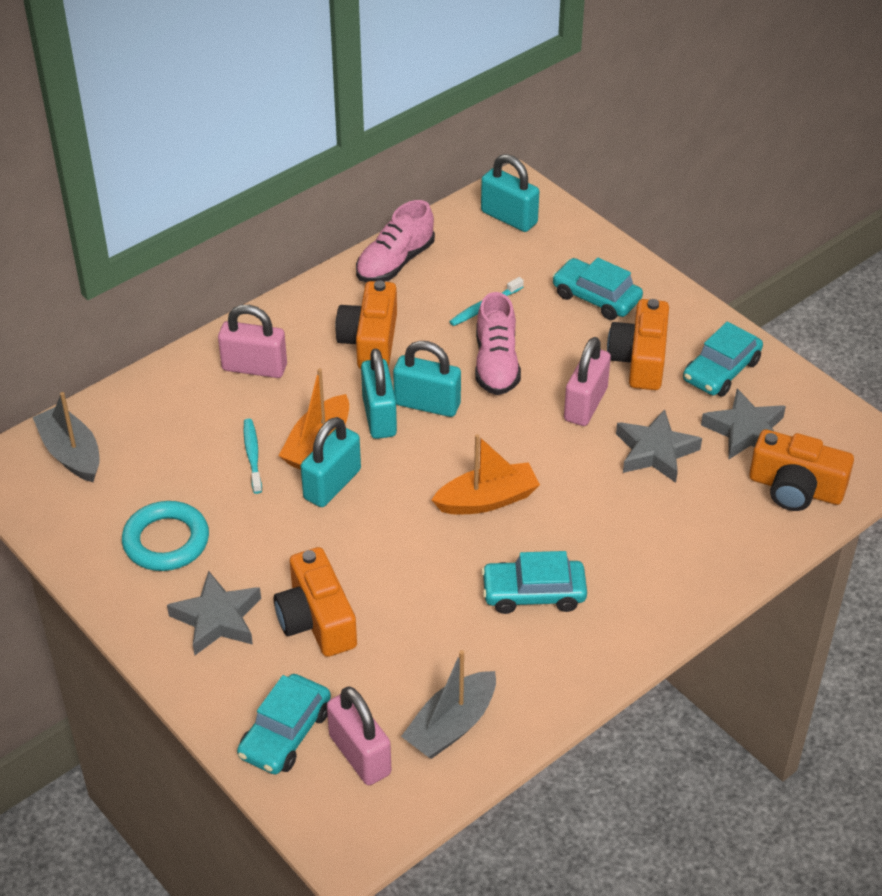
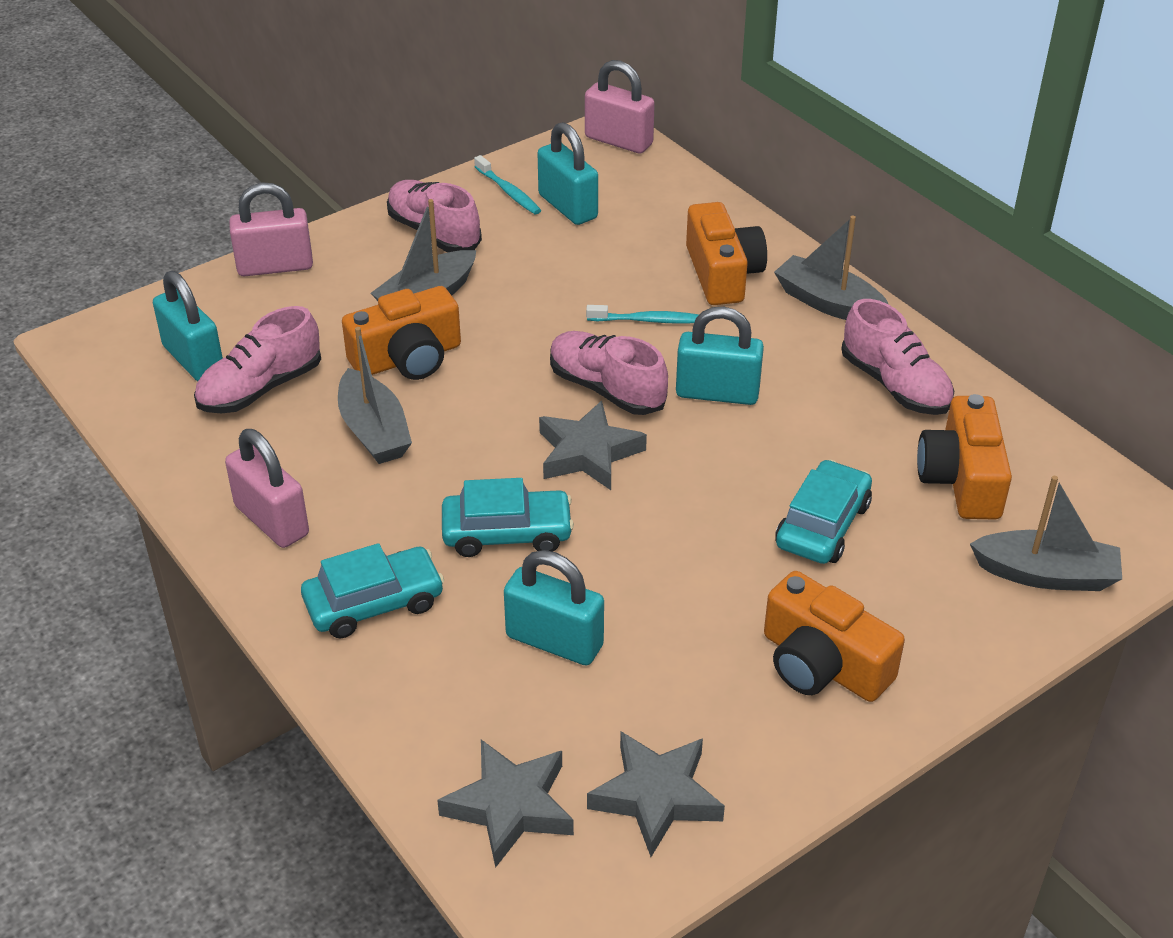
grey boat: 2 -> 4
orange boat: 2 -> 0
pink shoe: 2 -> 4
turquoise car: 4 -> 3
turquoise ring: 1 -> 0

